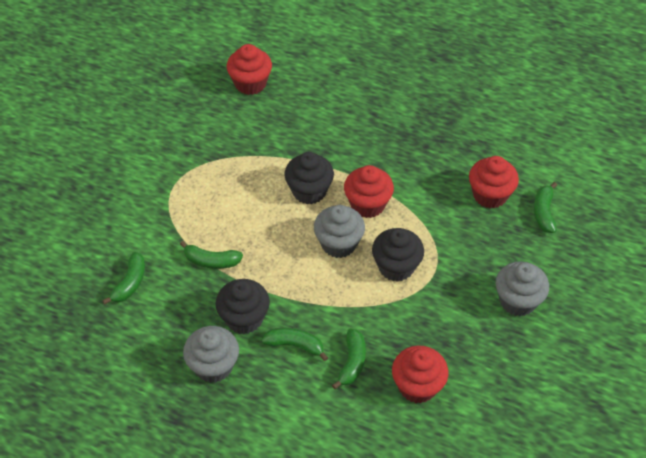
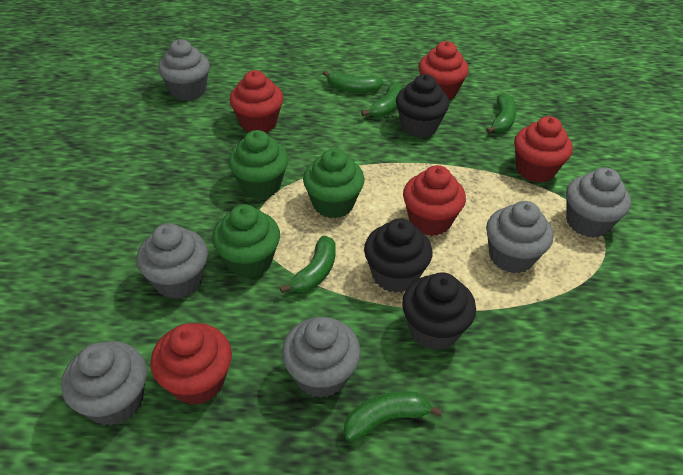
green cupcake: 0 -> 3
grey cupcake: 3 -> 6
red cupcake: 4 -> 5

